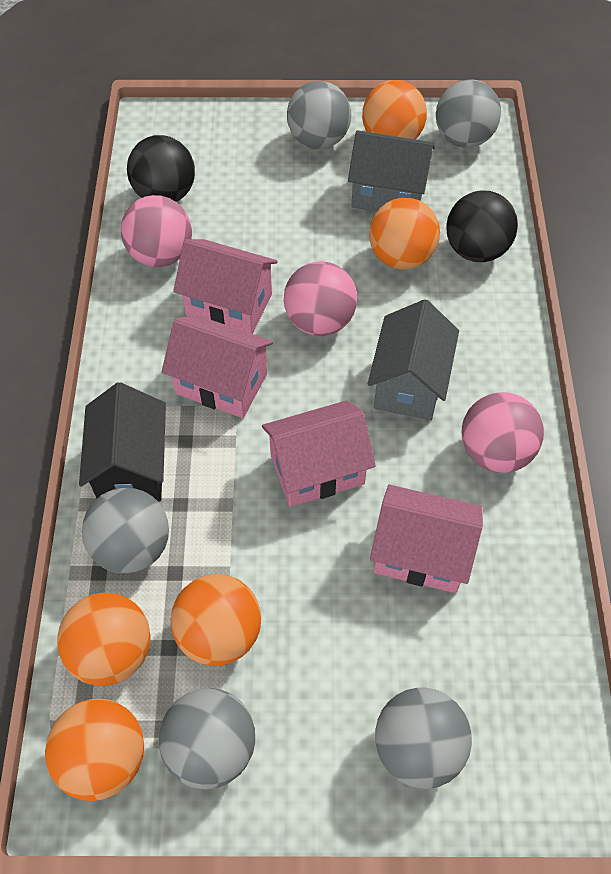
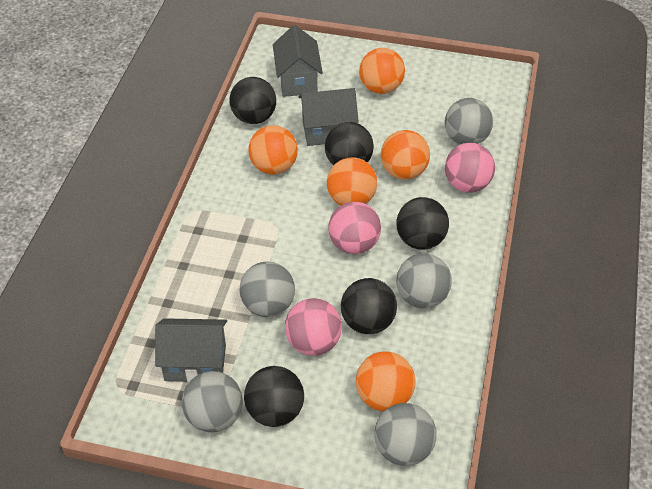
black ball: 2 -> 5
black house: 1 -> 0
grey house: 2 -> 3
pink house: 4 -> 0

